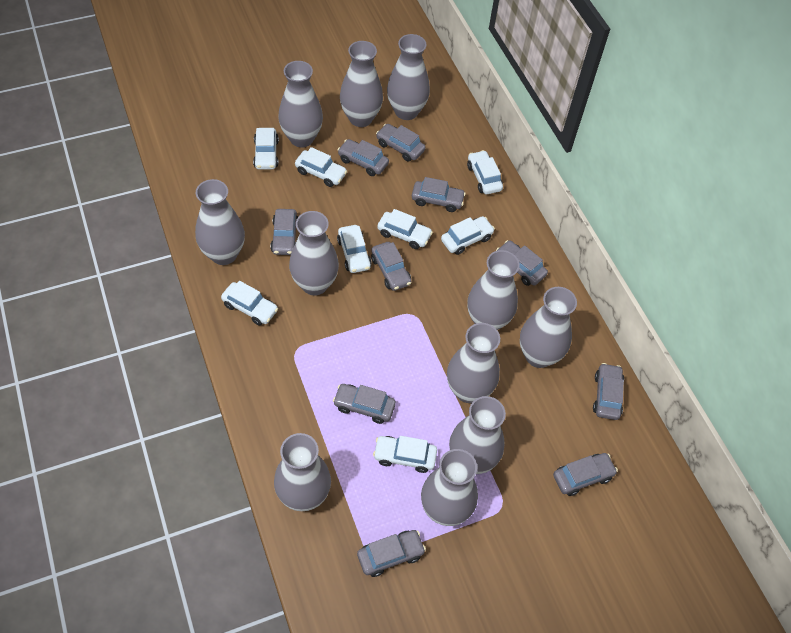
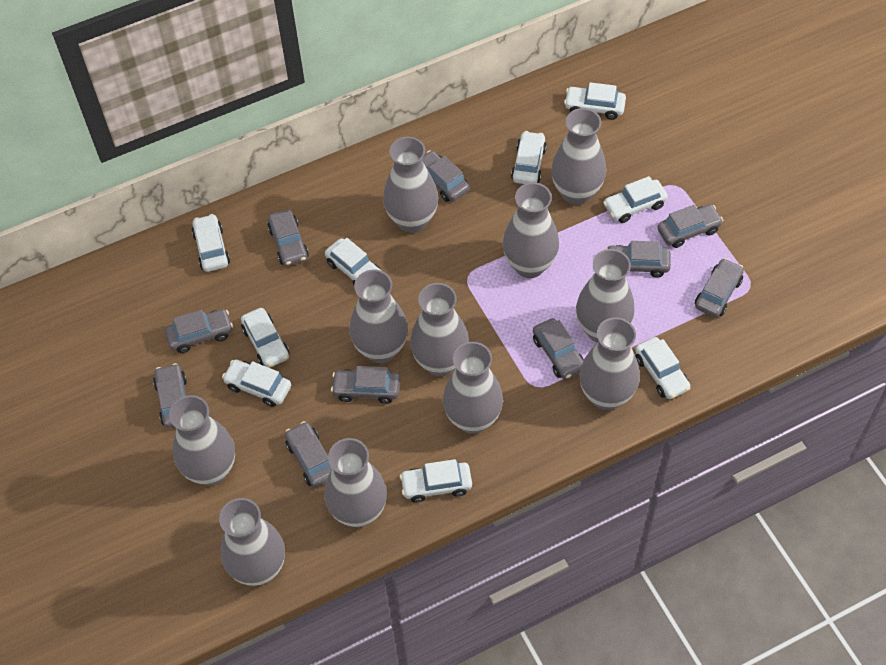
white car: 8 -> 9

